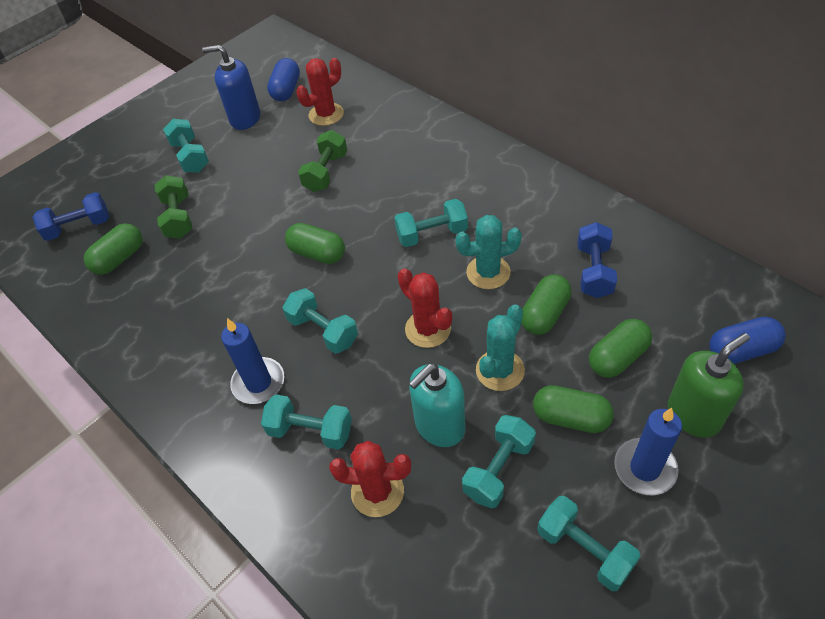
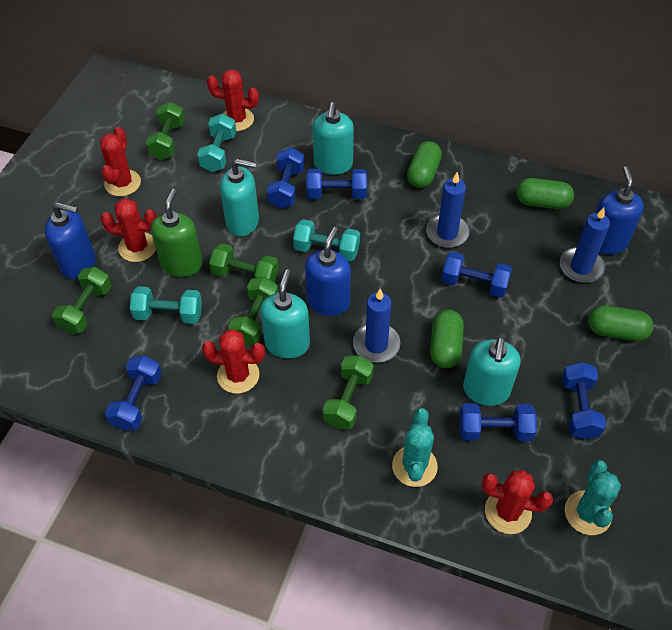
blue candle: 2 -> 3
blue capsule: 2 -> 0
blue dumbbell: 2 -> 6
blue soap dispenser: 1 -> 3
green capsule: 5 -> 4
green dumbbell: 2 -> 5
red cactus: 3 -> 5
turquoise dumbbell: 6 -> 3
turquoise soap dispenser: 1 -> 4

